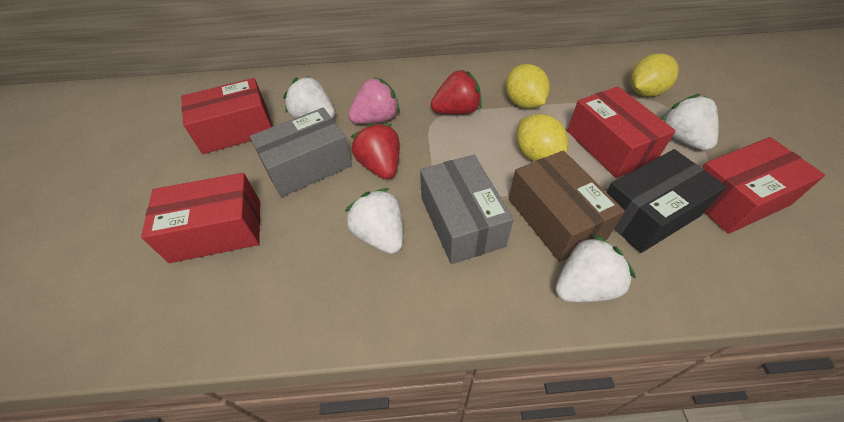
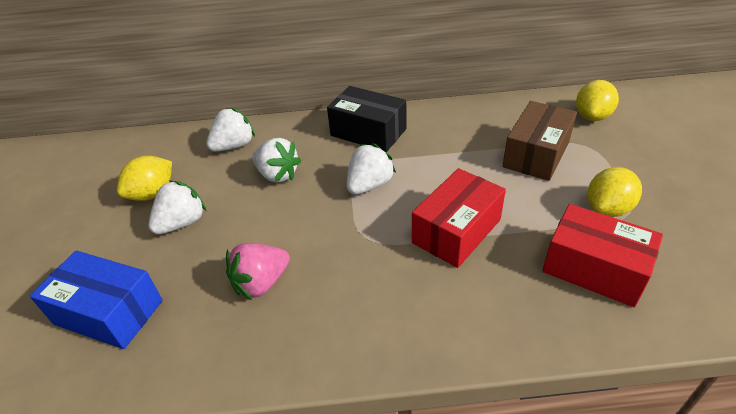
blue box: 0 -> 1
grey box: 2 -> 0
red box: 4 -> 2
red strawberry: 2 -> 0

